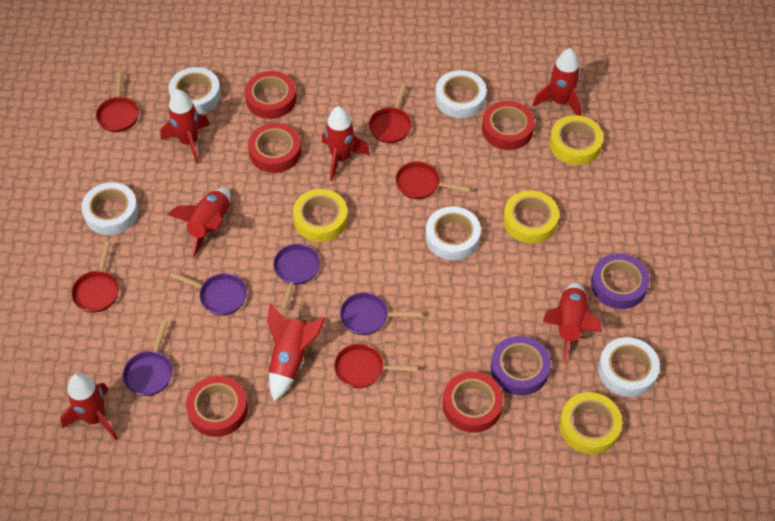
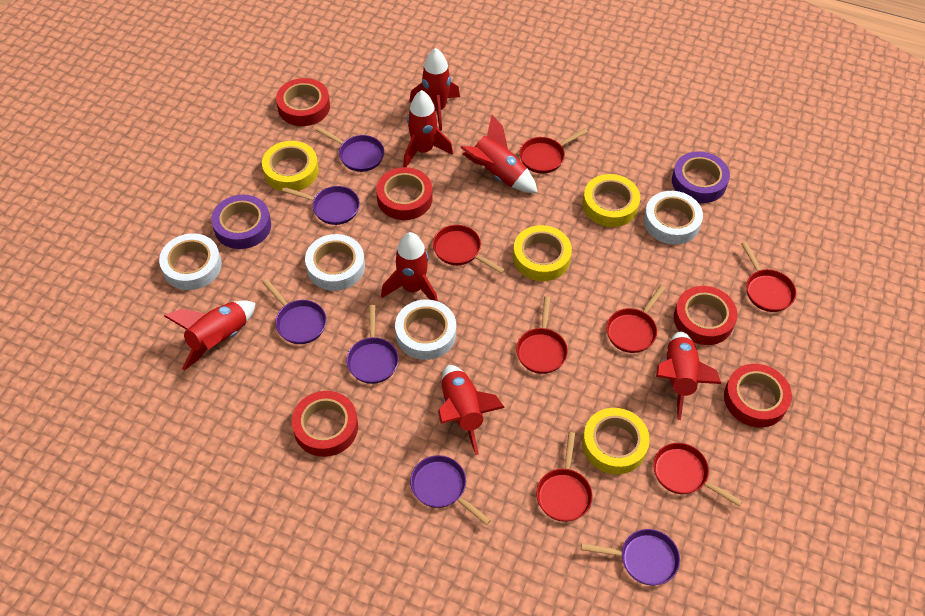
purple pan: 4 -> 6
red pan: 5 -> 7
white tape: 5 -> 4

